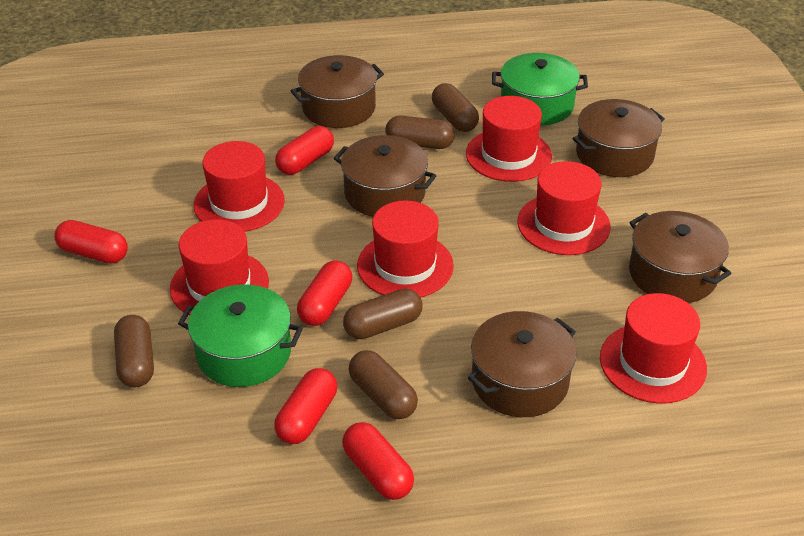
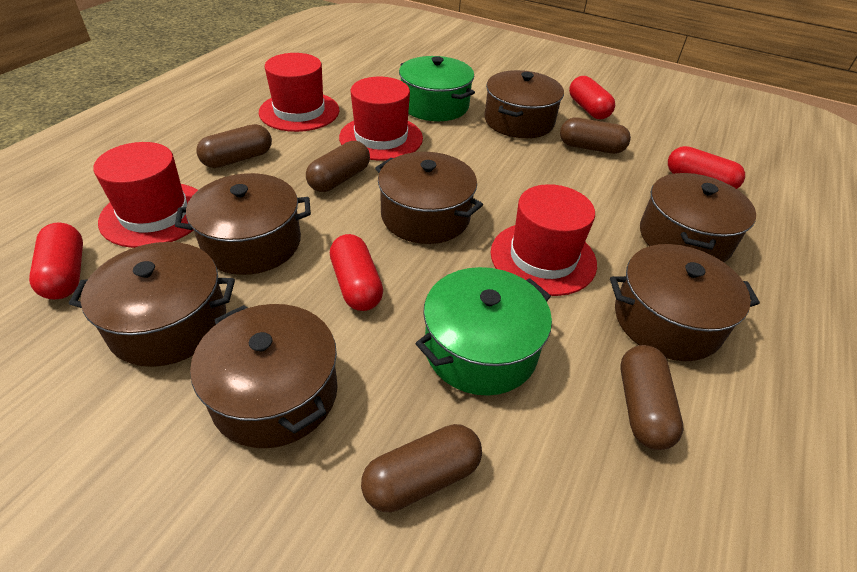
brown pot: 5 -> 7
red capsule: 5 -> 4
red hat: 6 -> 4

